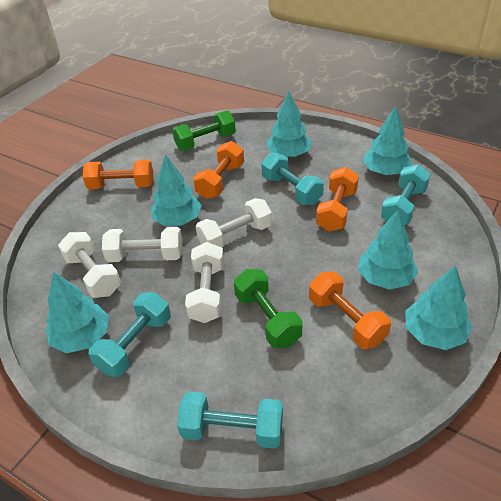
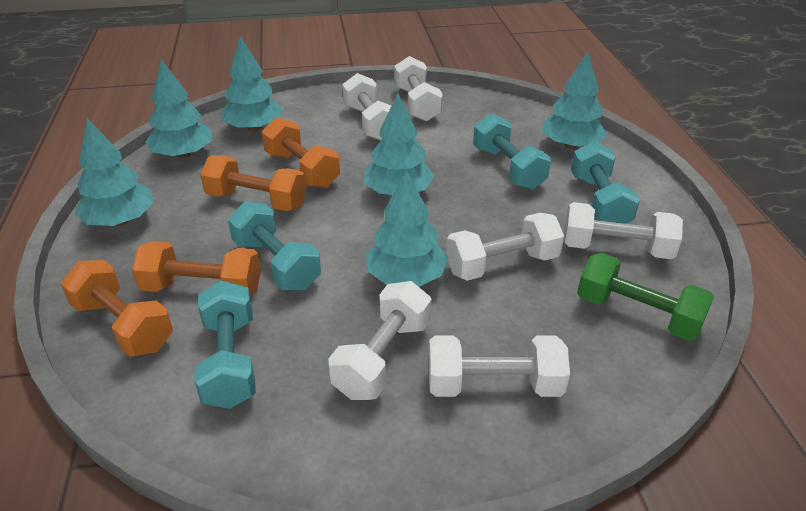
green dumbbell: 2 -> 1
white dumbbell: 4 -> 6

